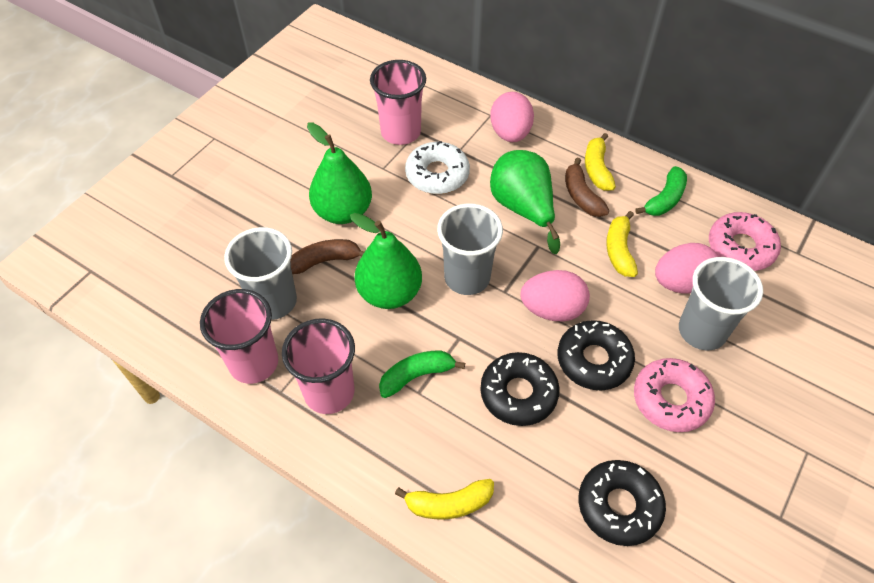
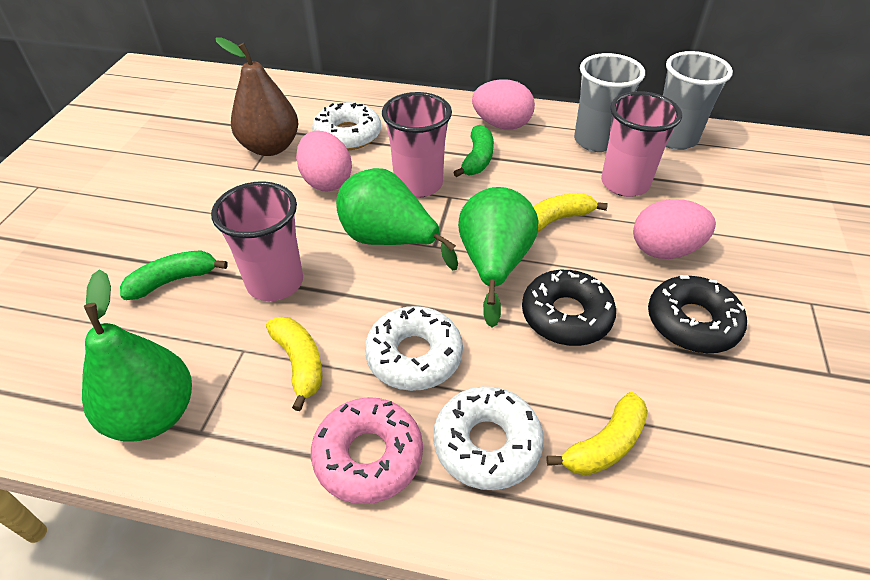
black donut: 3 -> 2
brown banana: 2 -> 0
brown pear: 0 -> 1
grey cup: 3 -> 2
pink donut: 2 -> 1
white donut: 1 -> 3

